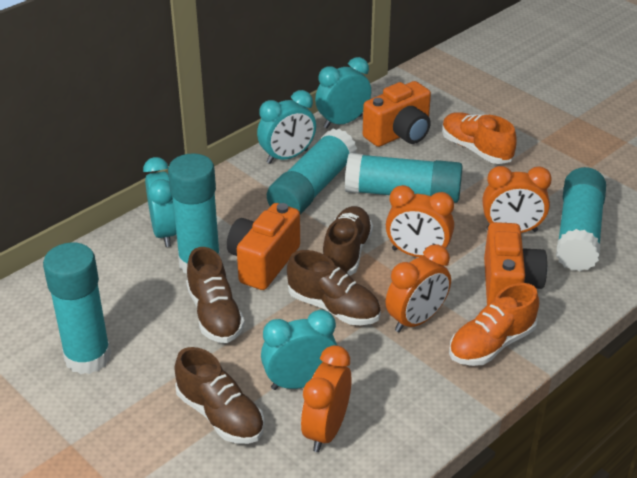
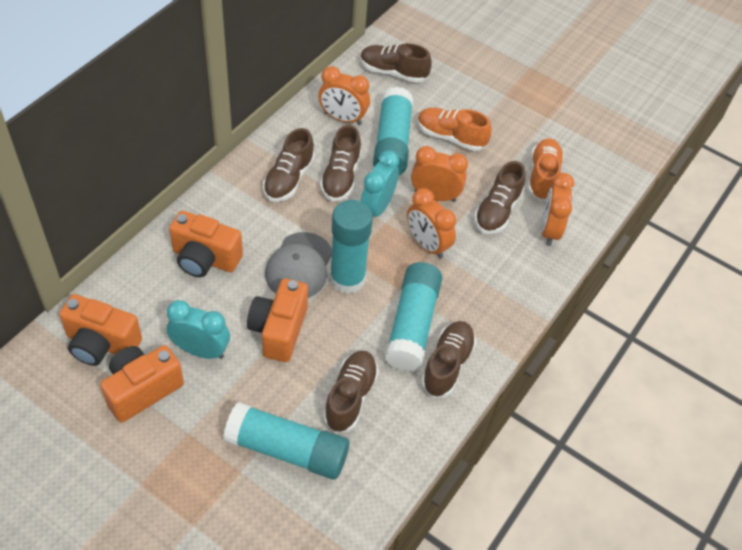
brown shoe: 4 -> 6
grey cap: 0 -> 1
orange camera: 3 -> 4
turquoise clock: 4 -> 2
turquoise glue stick: 5 -> 4

